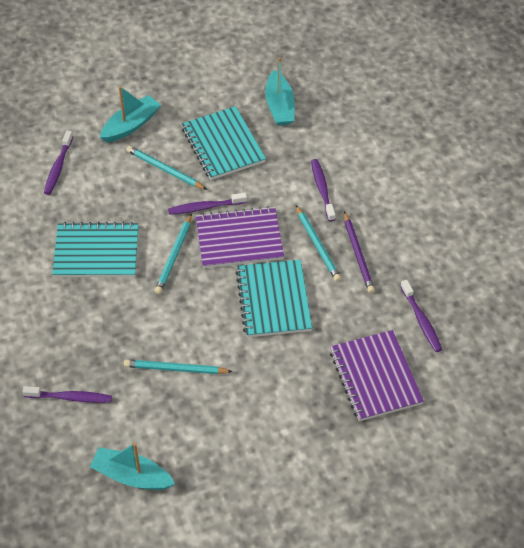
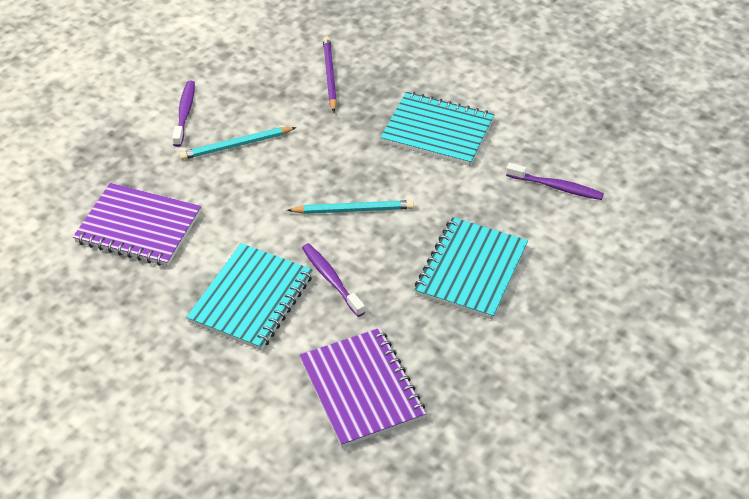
purple toothbrush: 5 -> 3
turquoise boat: 3 -> 0
turquoise pencil: 4 -> 2

